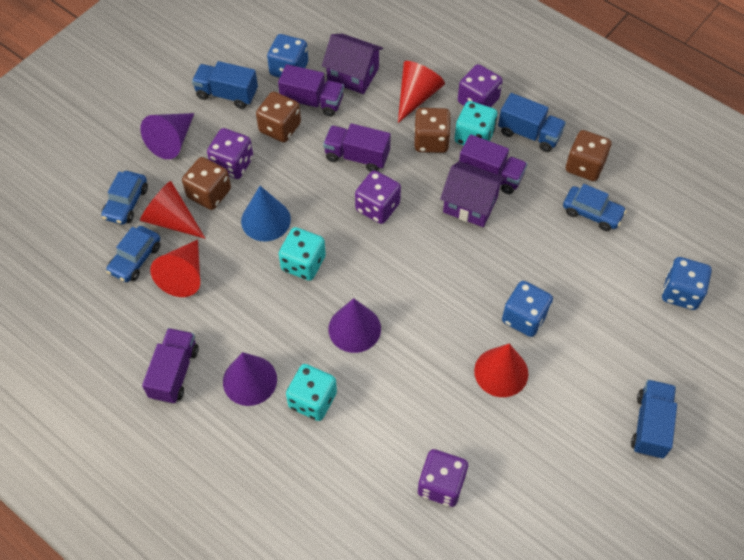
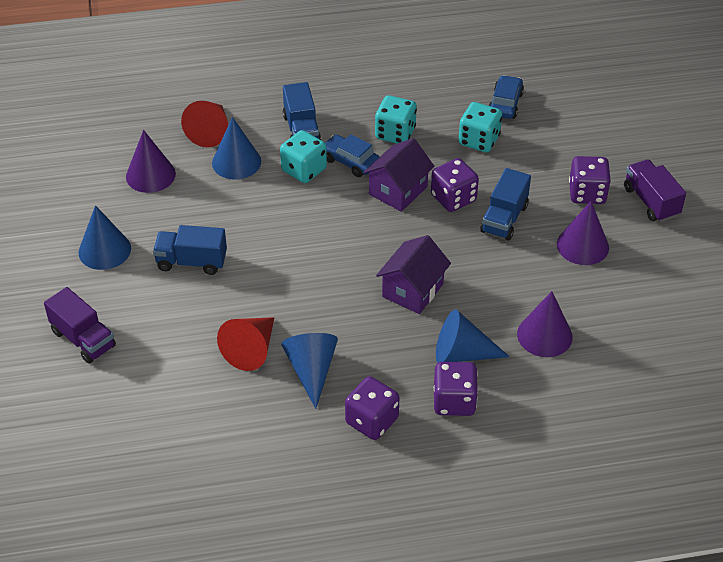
blue car: 3 -> 2
blue cone: 1 -> 4
blue dice: 3 -> 0
brown dice: 4 -> 0
purple truck: 4 -> 2
red cone: 4 -> 2

